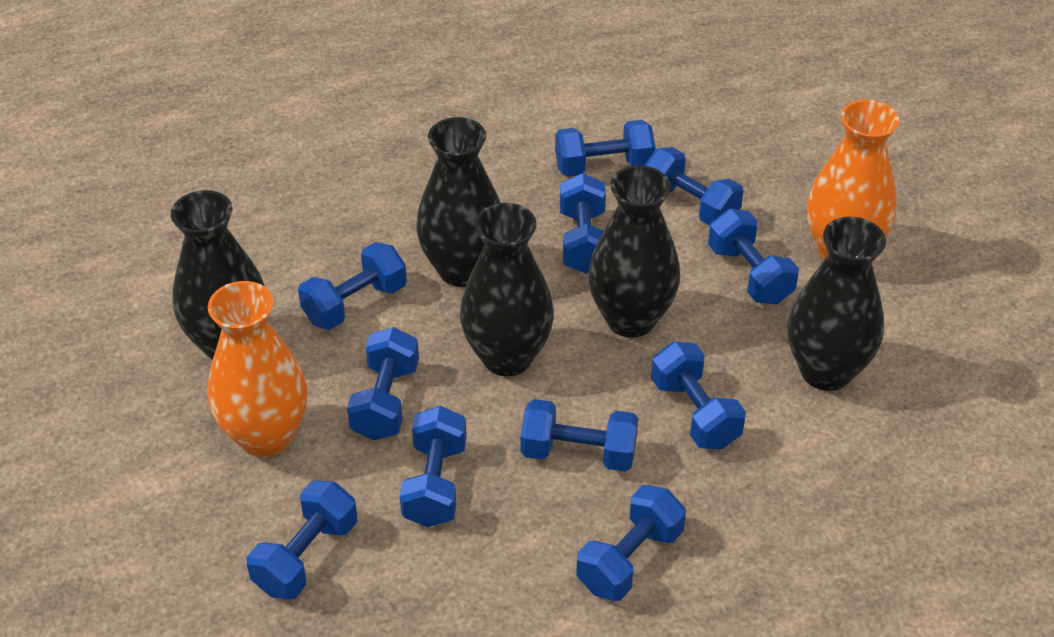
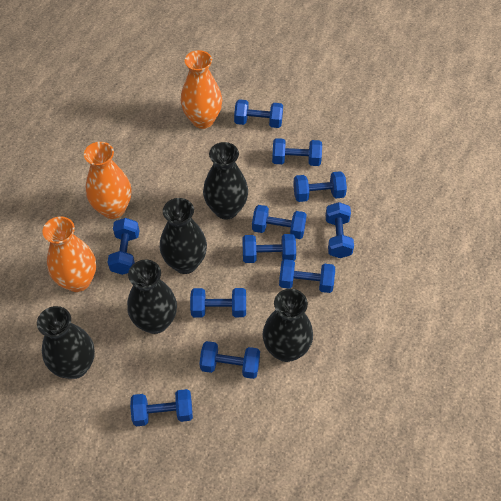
orange vase: 2 -> 3

